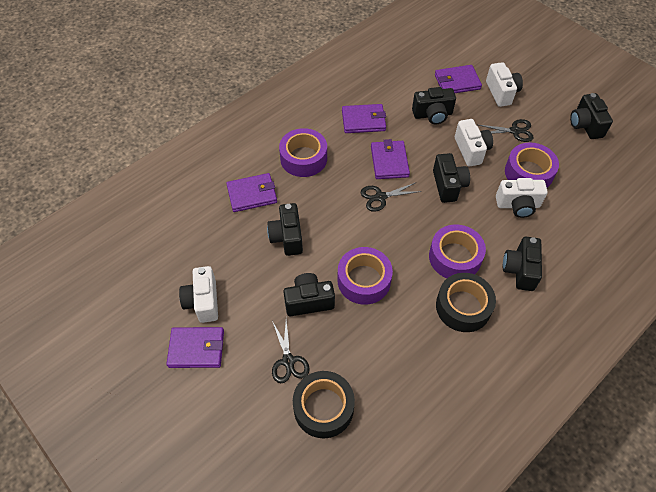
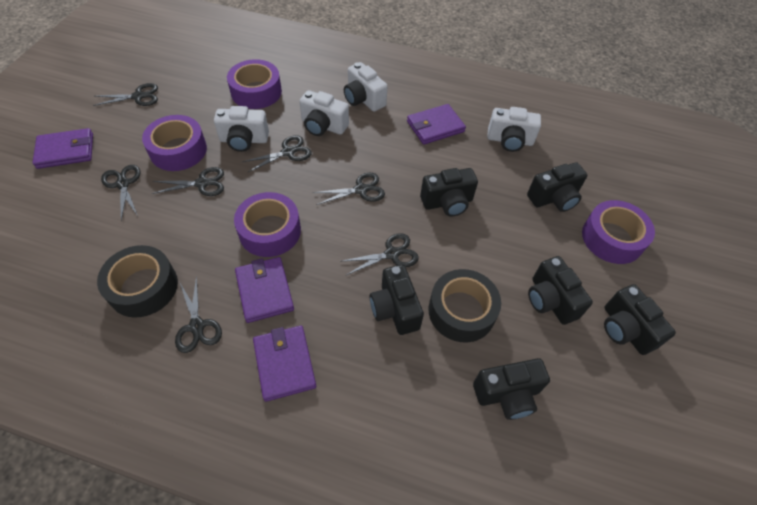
black scissors: 3 -> 7
purple wallet: 5 -> 4

